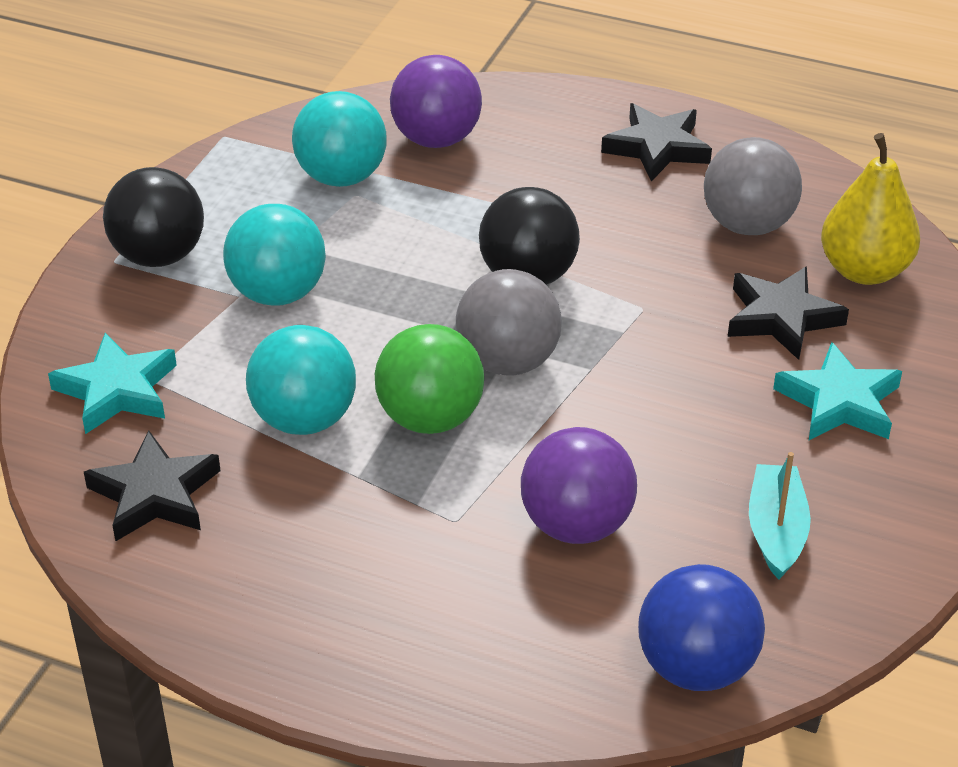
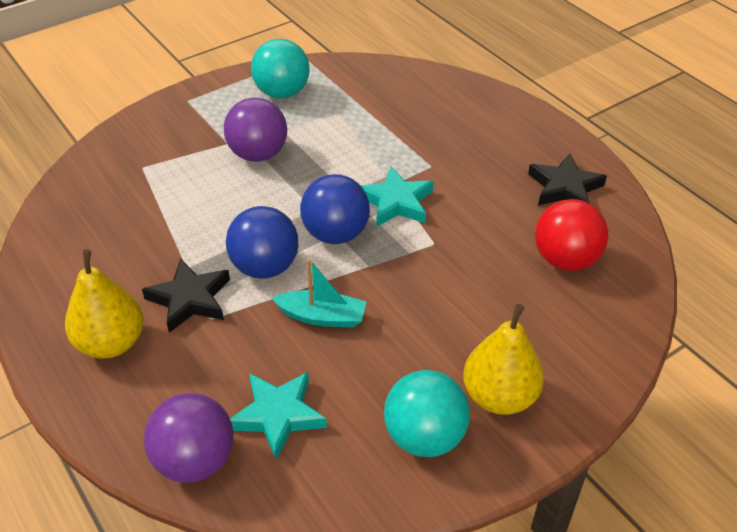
black ball: 2 -> 0
black star: 3 -> 2
blue ball: 1 -> 2
green ball: 1 -> 0
grey ball: 2 -> 0
red ball: 0 -> 1
turquoise ball: 3 -> 2
yellow pear: 1 -> 2

